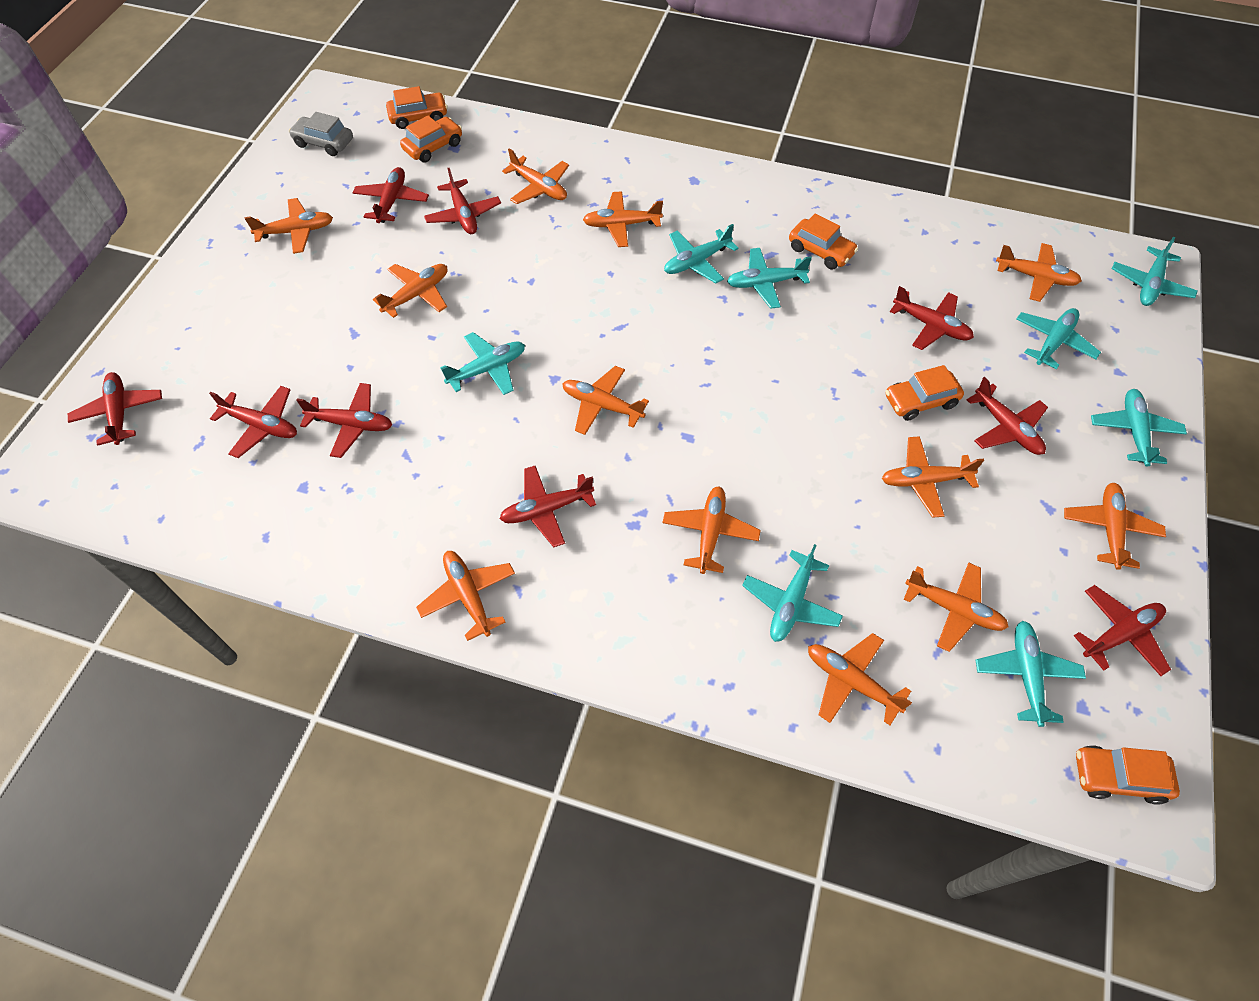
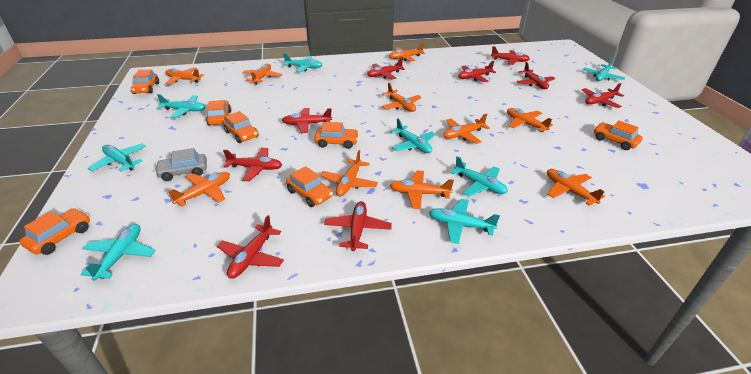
orange car: 5 -> 7
orange plane: 12 -> 10

